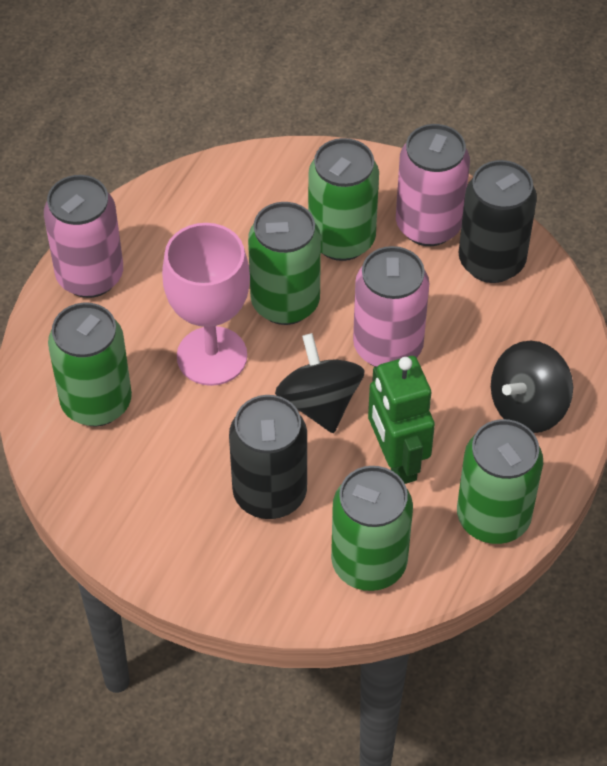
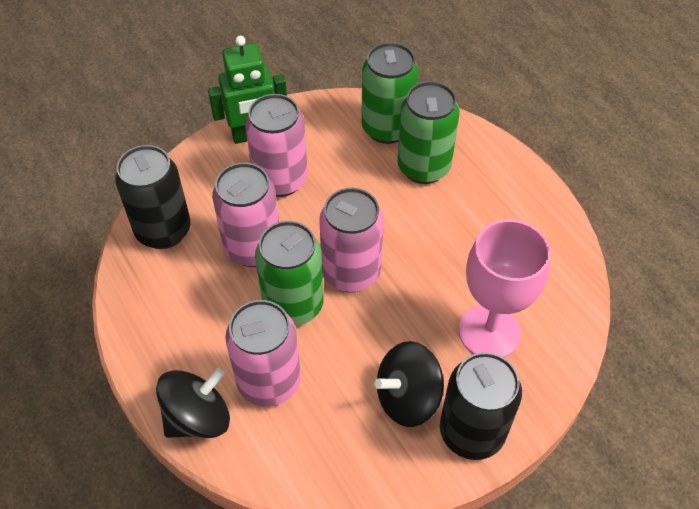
green can: 5 -> 3
pink can: 3 -> 4

